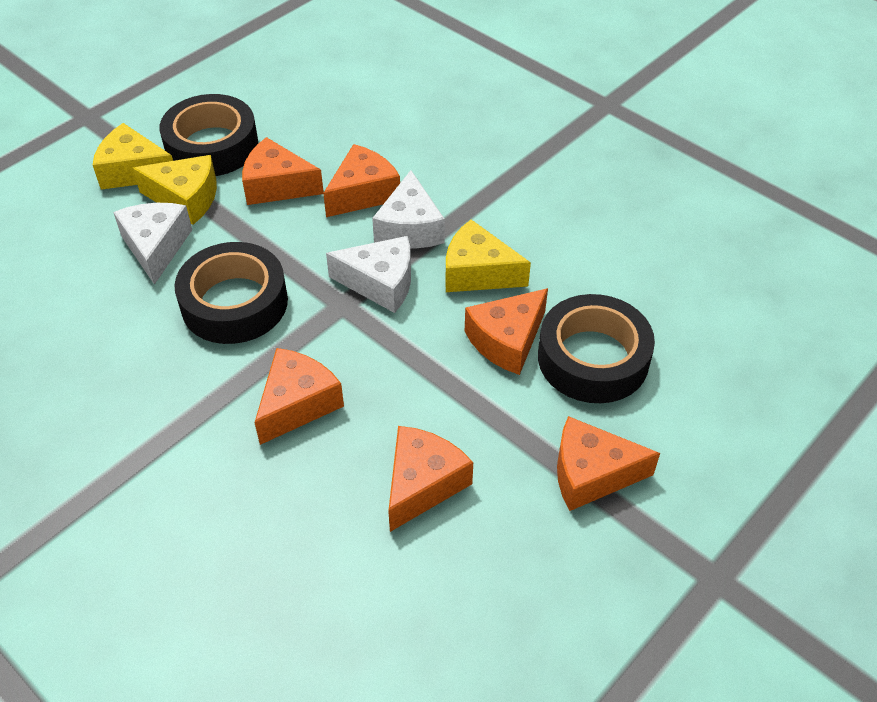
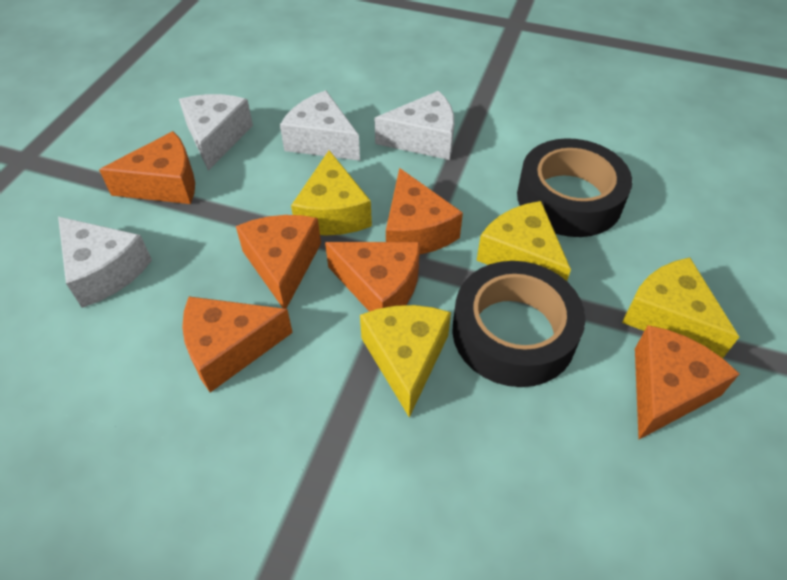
black tape: 3 -> 2
white cheese: 3 -> 4
yellow cheese: 3 -> 4

